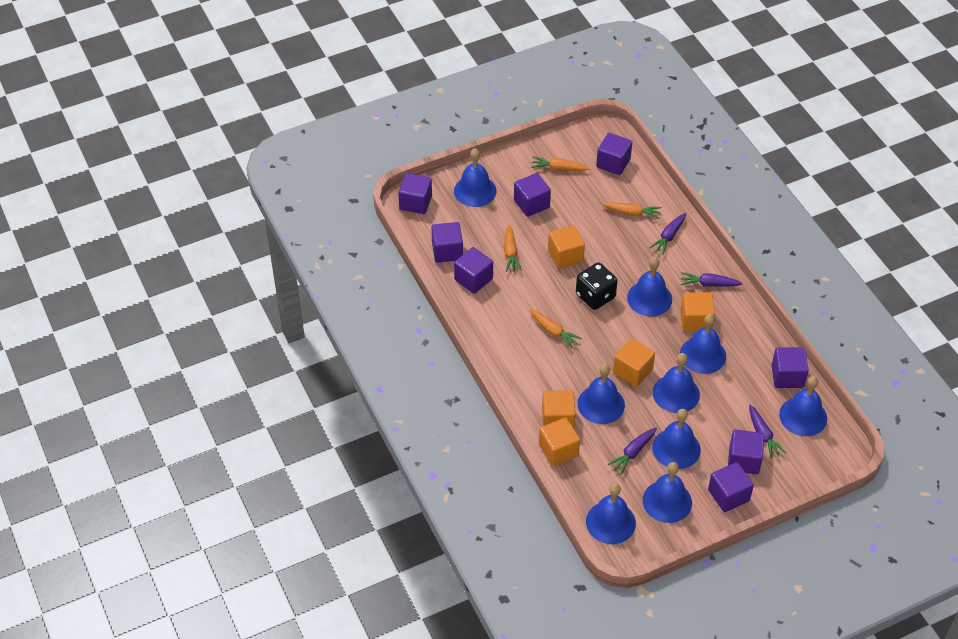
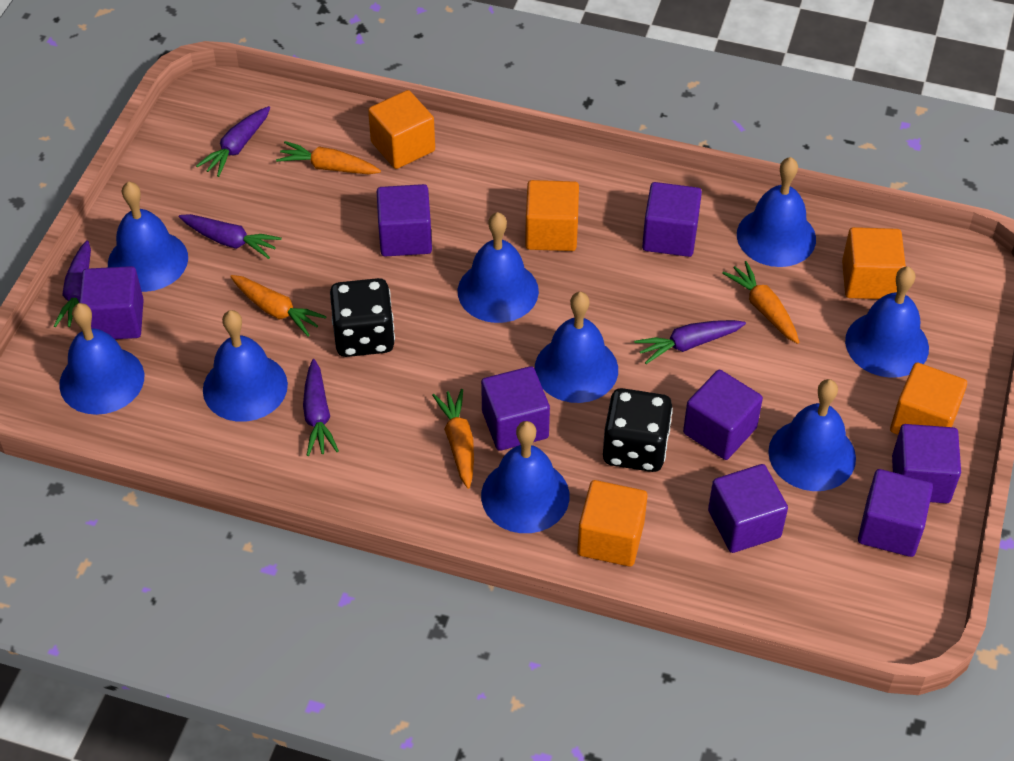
black dice: 1 -> 2
purple carrot: 4 -> 5

